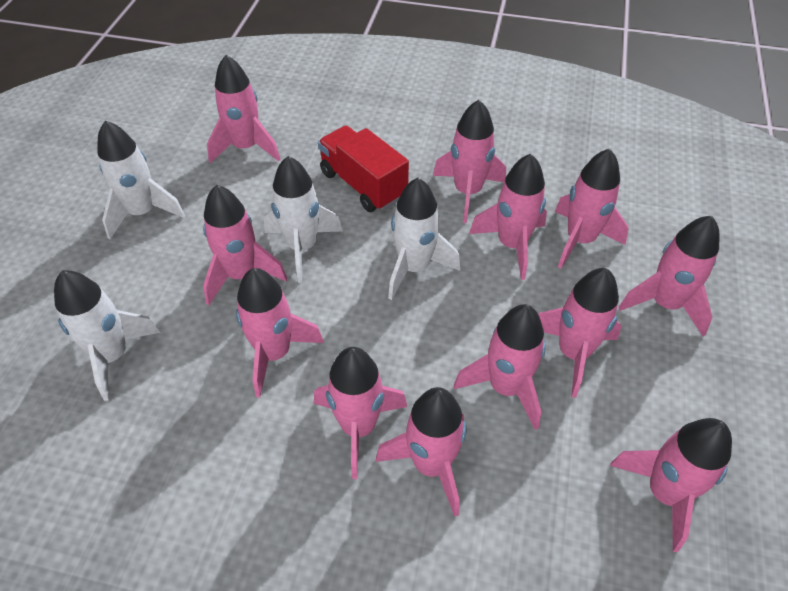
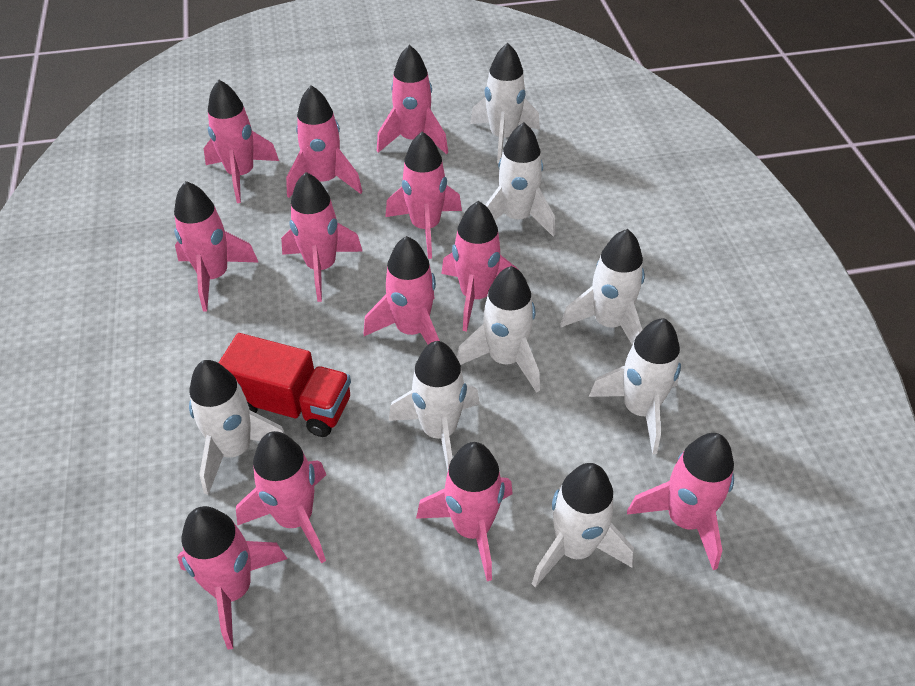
white rocket: 4 -> 8

